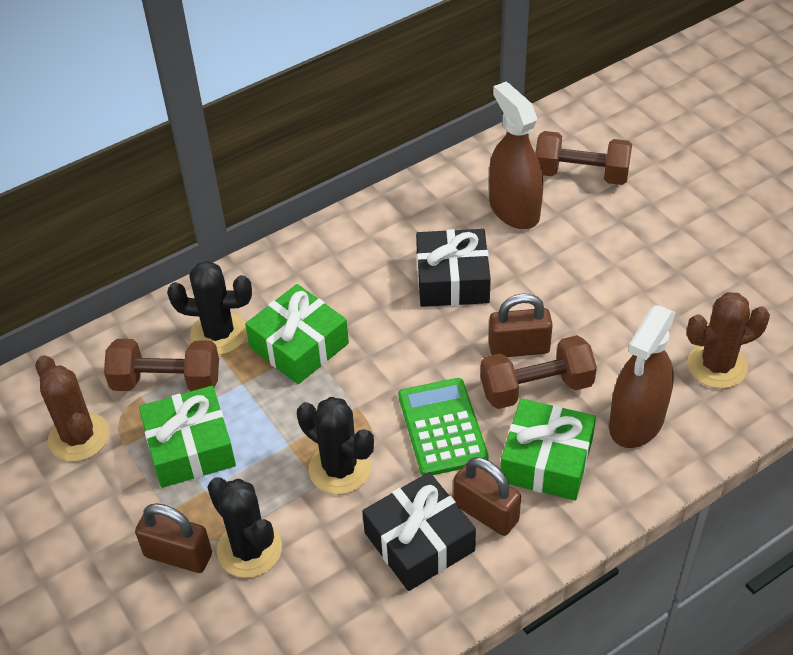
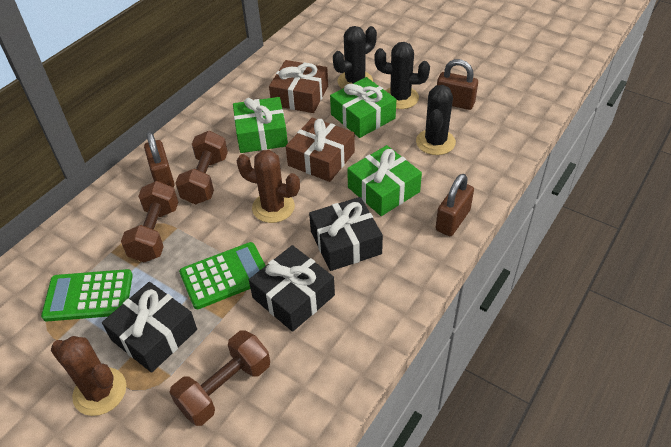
black gift: 2 -> 3
brown gift: 0 -> 2
brown spray bottle: 2 -> 0
green calculator: 1 -> 2

